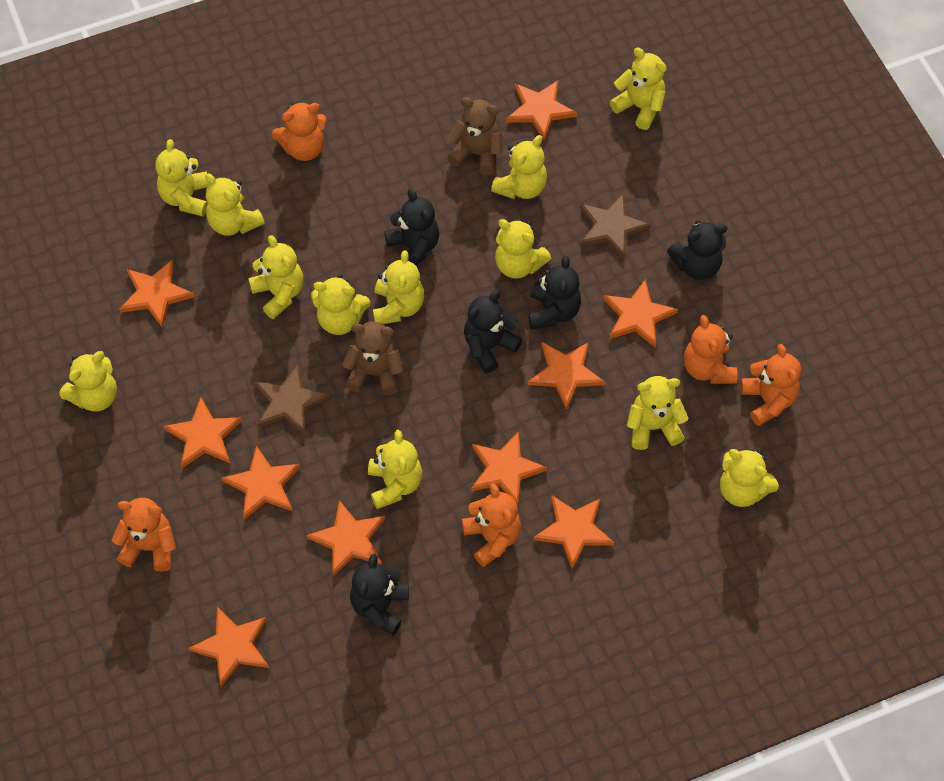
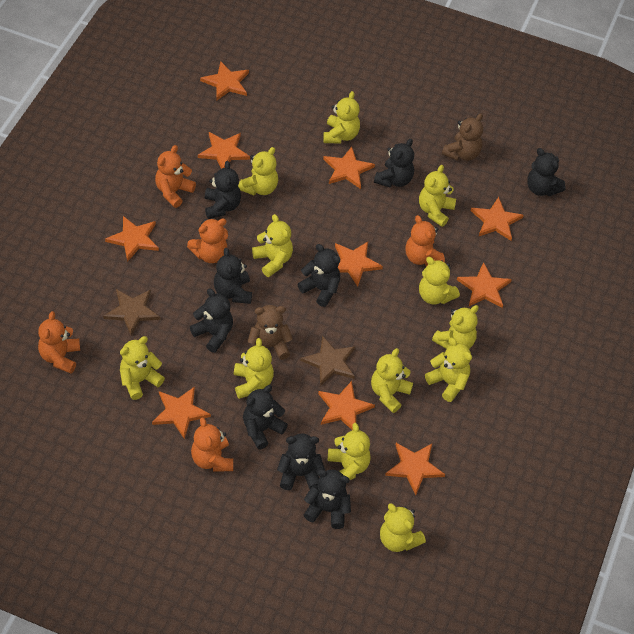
black teddy bear: 5 -> 9

